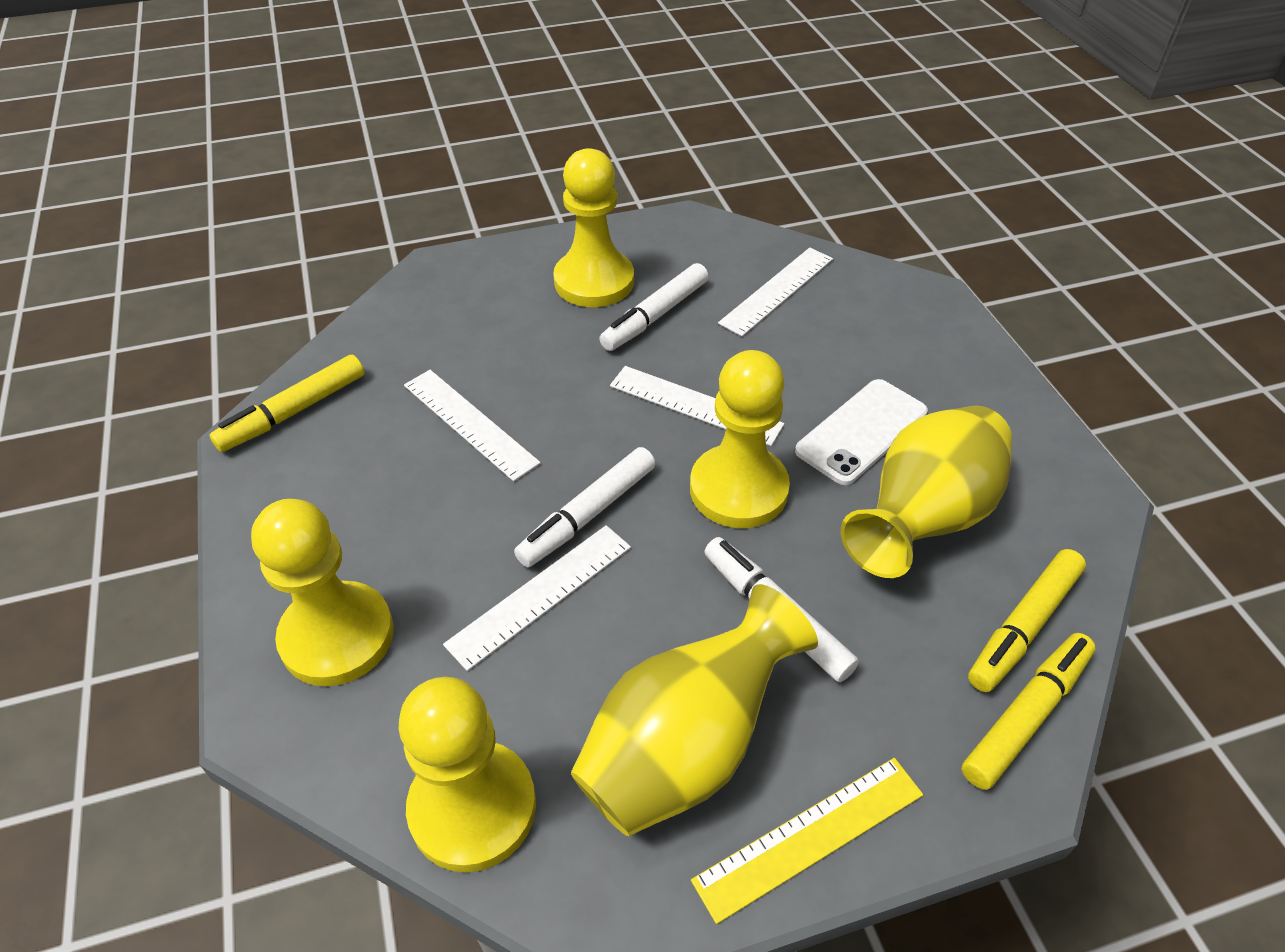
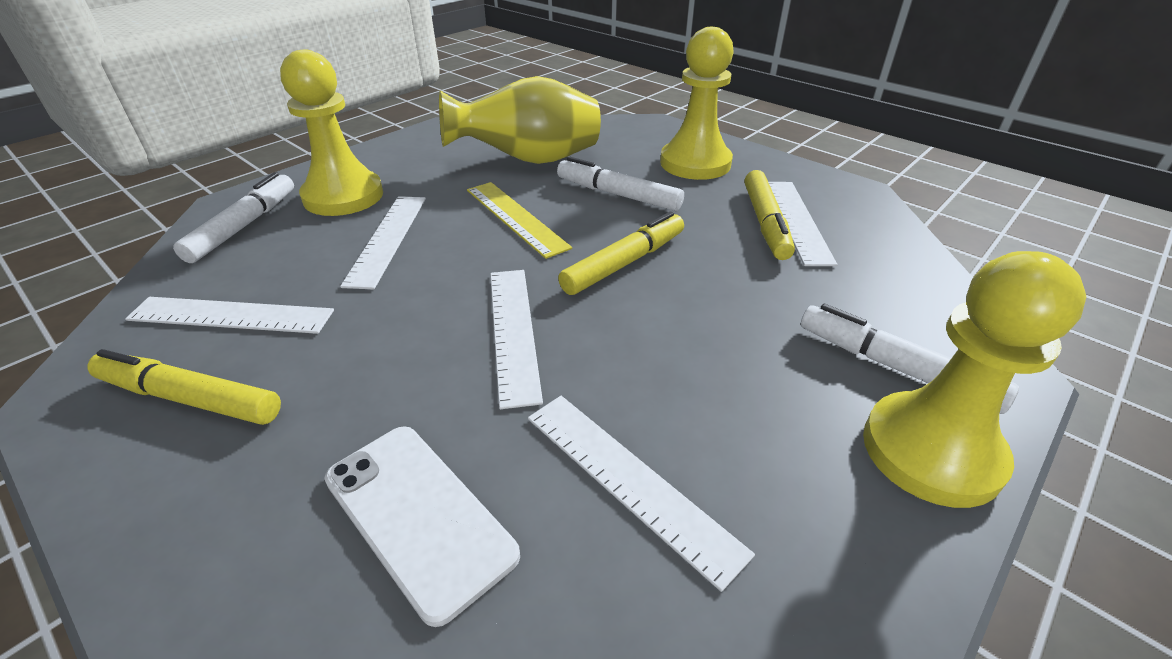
white ruler: 4 -> 5
yellow pawn: 4 -> 3
yellow vase: 2 -> 1

